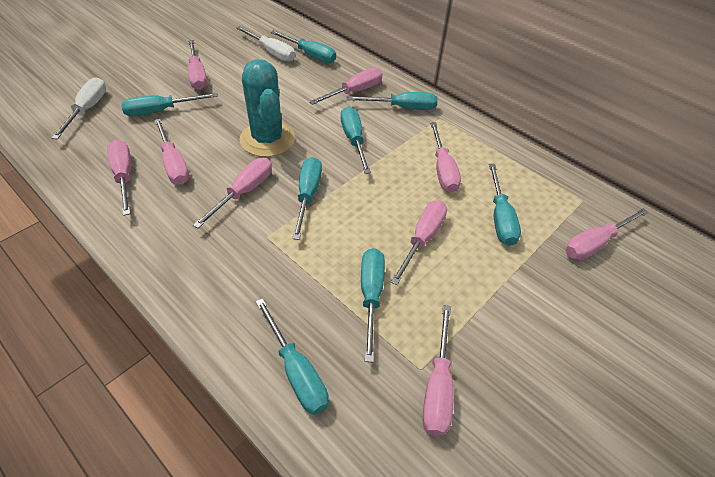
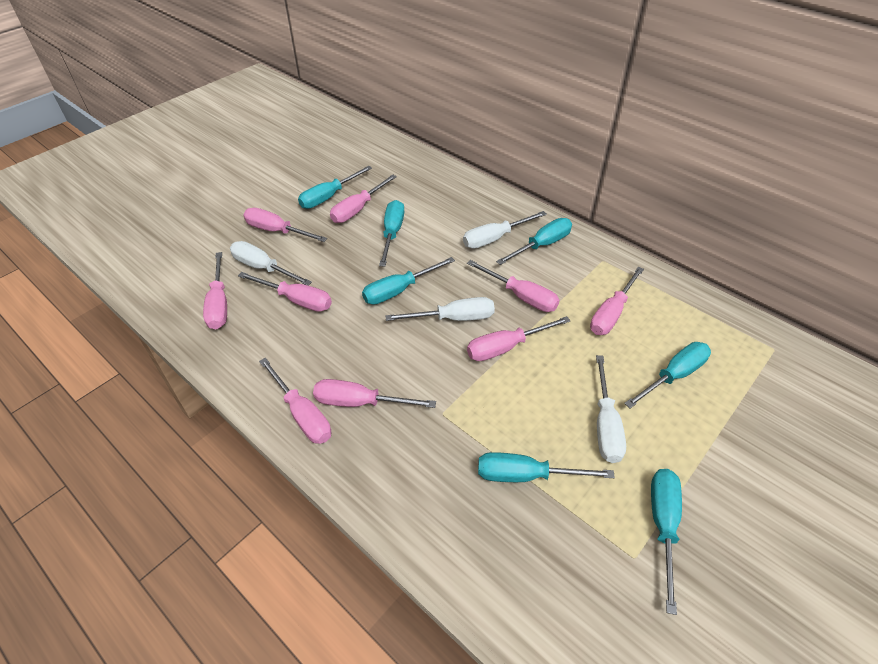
turquoise cactus: 1 -> 0
turquoise screwdriver: 8 -> 7
white screwdriver: 2 -> 4

